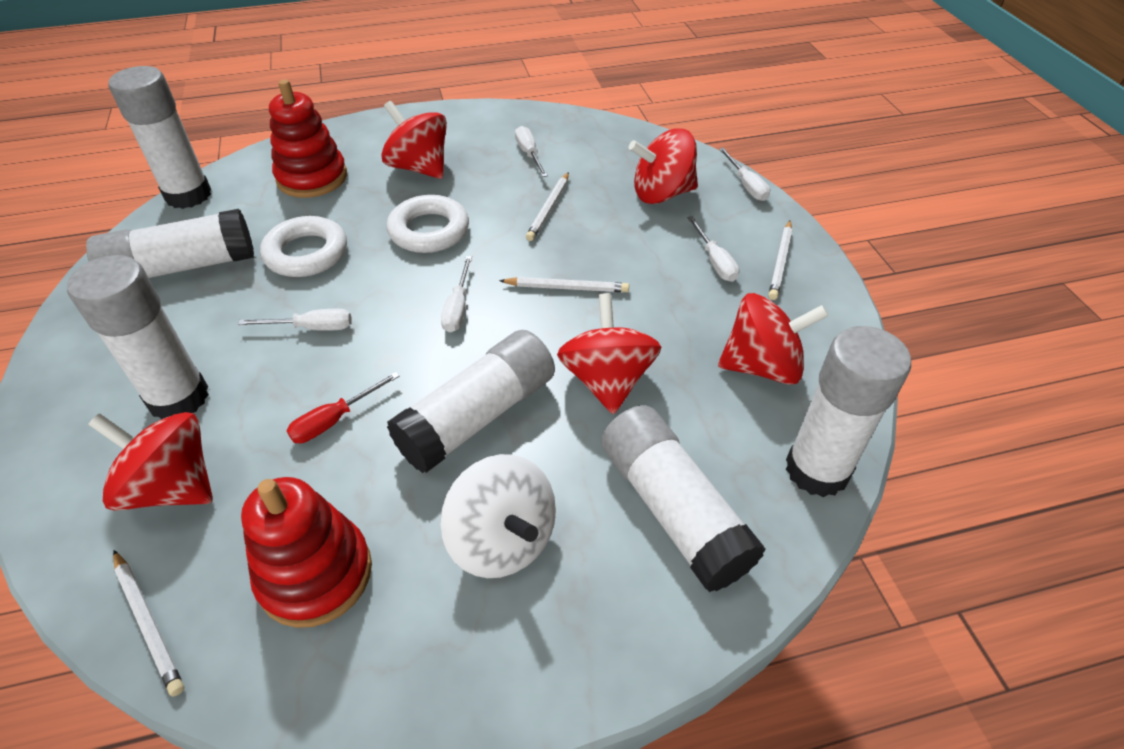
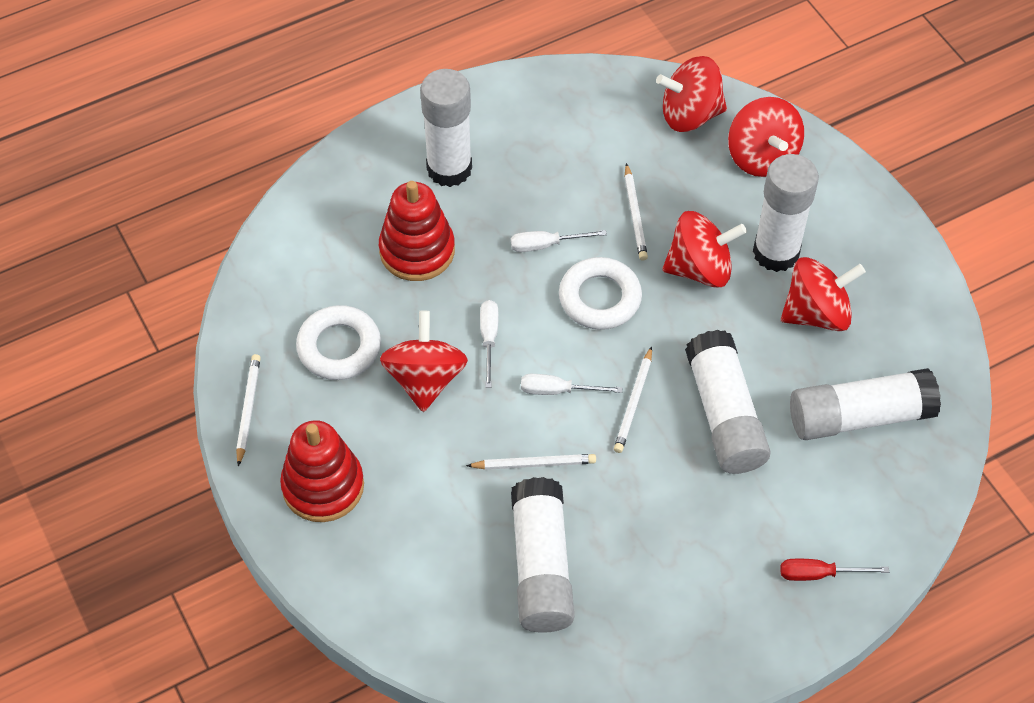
white glue stick: 6 -> 5
white screwdriver: 5 -> 3
white spinning top: 1 -> 0

